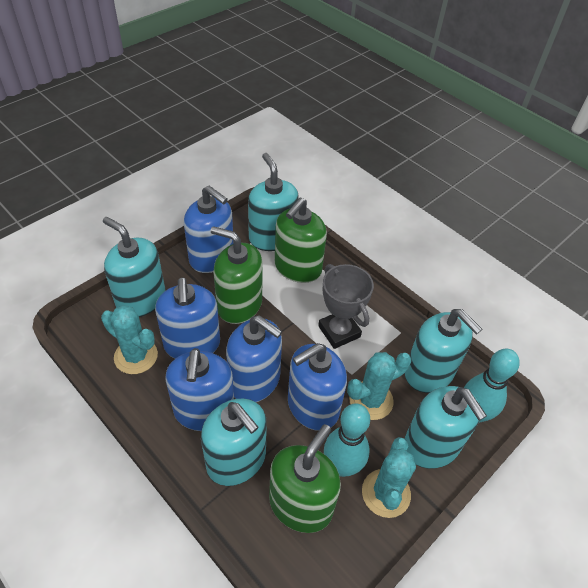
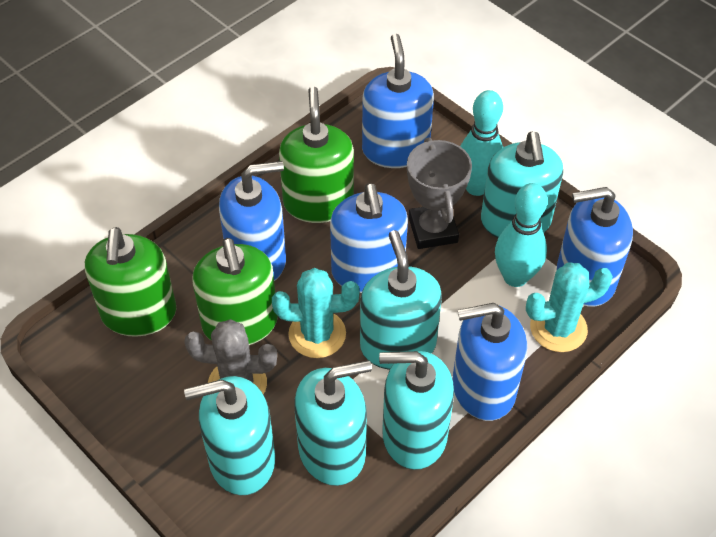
grey cactus: 0 -> 1
turquoise cactus: 3 -> 2

